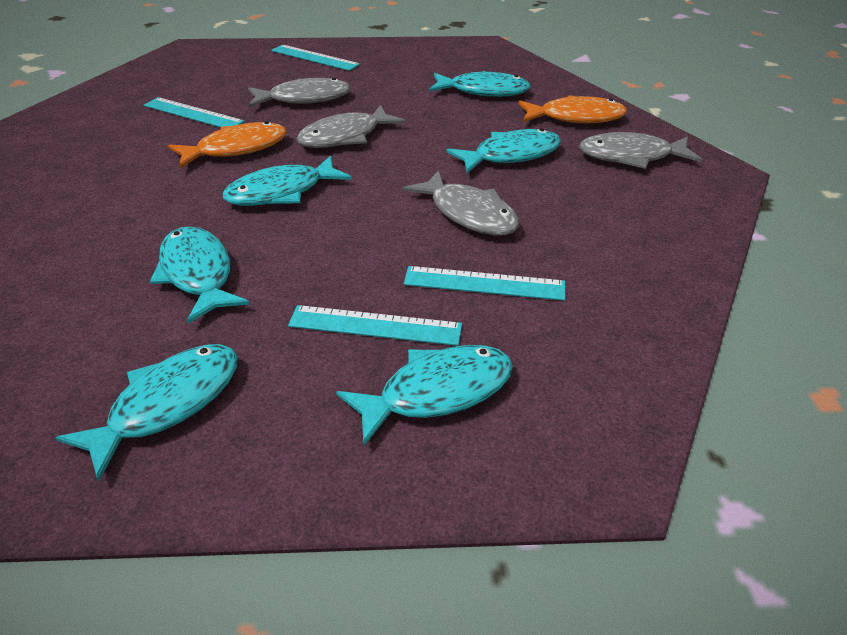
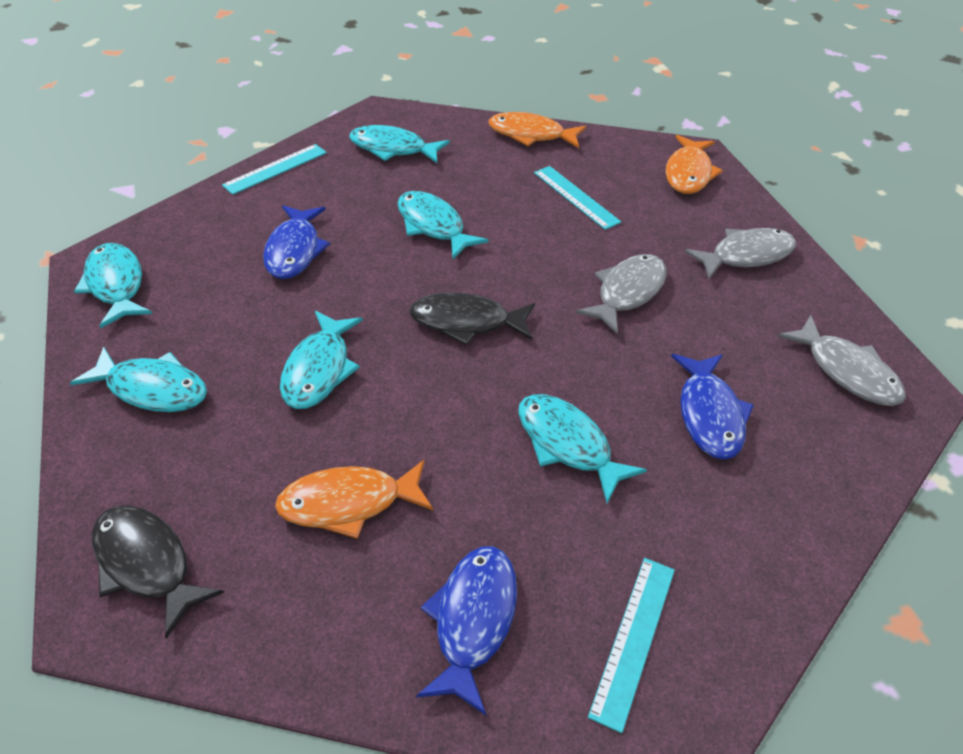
black fish: 0 -> 2
blue fish: 0 -> 3
grey fish: 4 -> 3
orange fish: 2 -> 3
turquoise ruler: 4 -> 3

